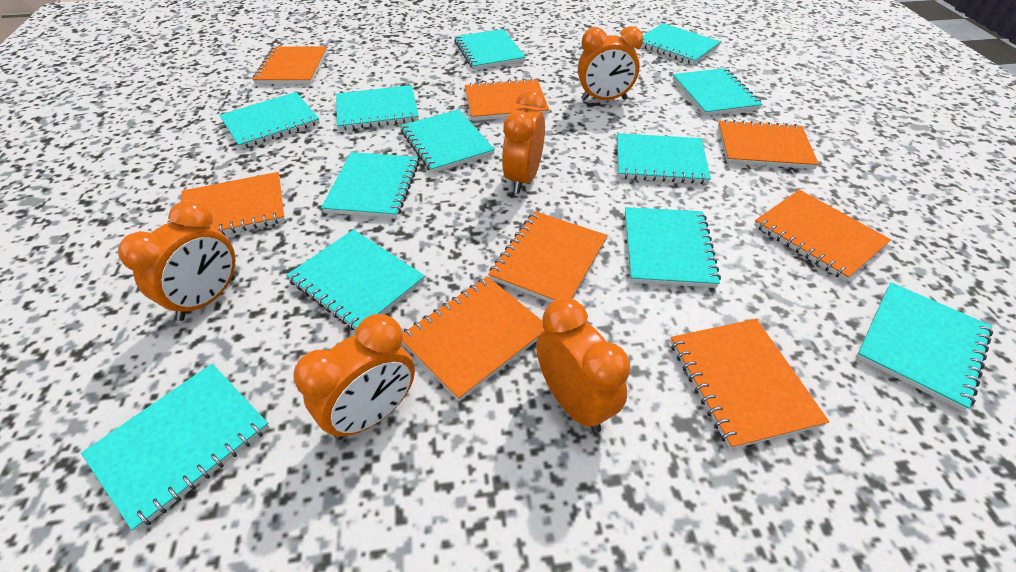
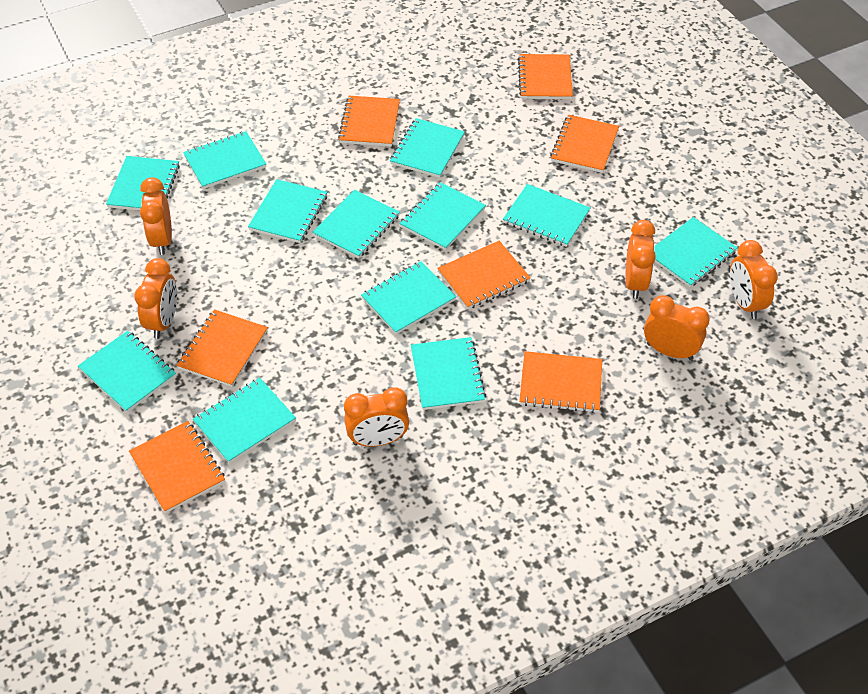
orange clock: 5 -> 6
orange notebook: 8 -> 7

